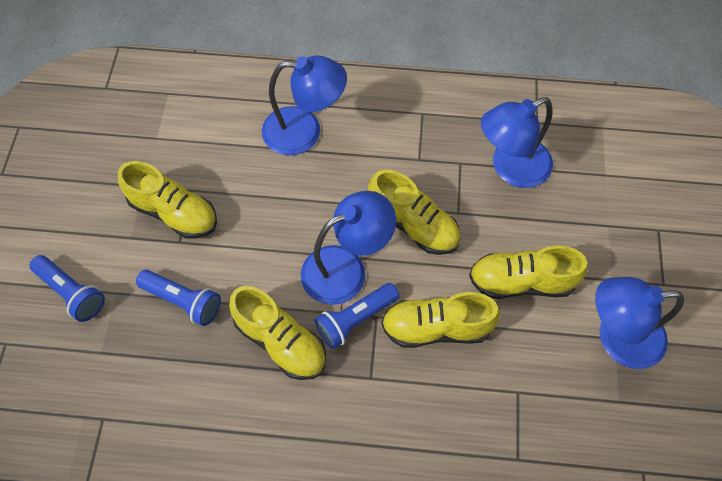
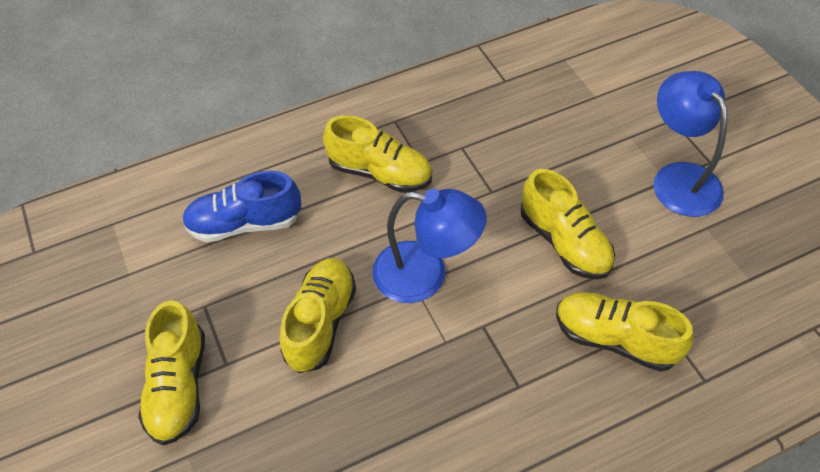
blue flashlight: 3 -> 0
blue lamp: 4 -> 2
blue shoe: 0 -> 1

